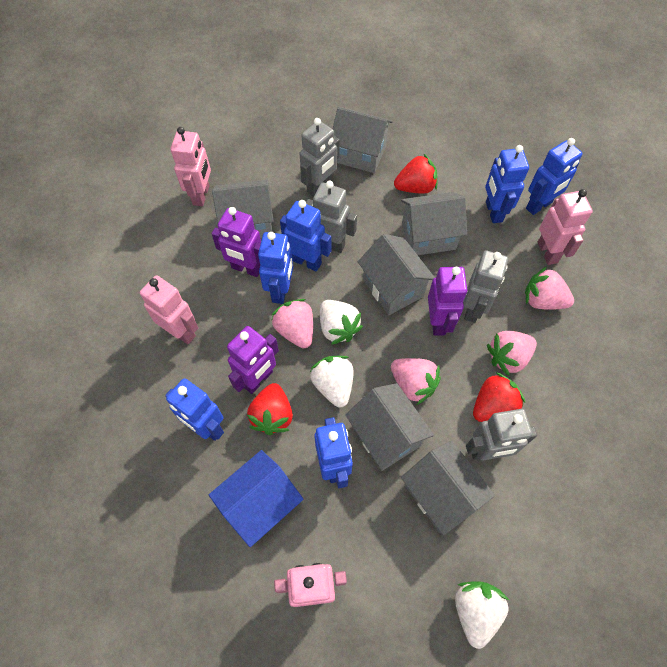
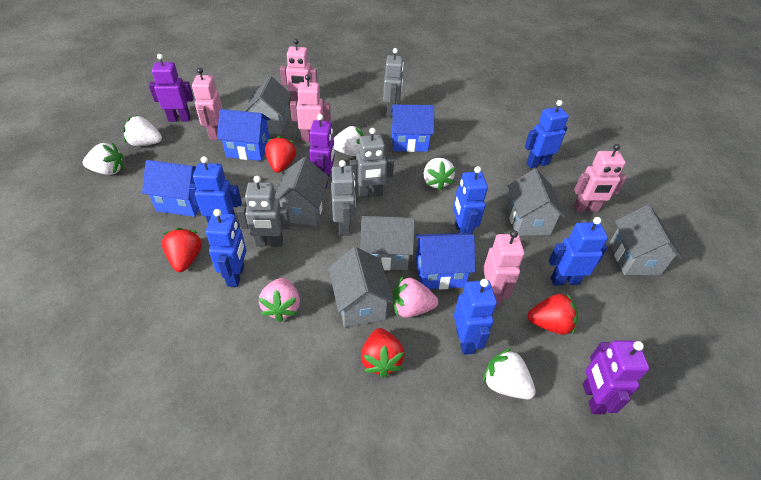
blue house: 1 -> 4
pink robot: 4 -> 5
pink strawberry: 4 -> 2
red strawberry: 3 -> 4
white strawberry: 3 -> 5

